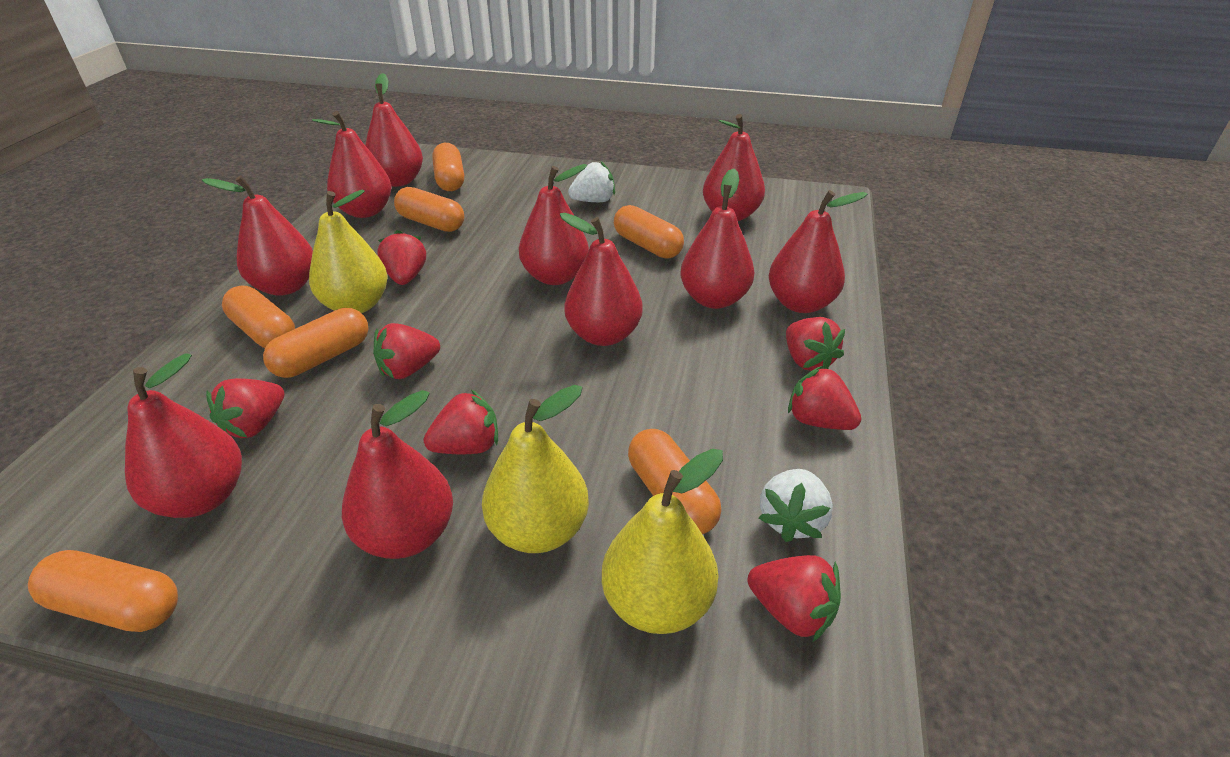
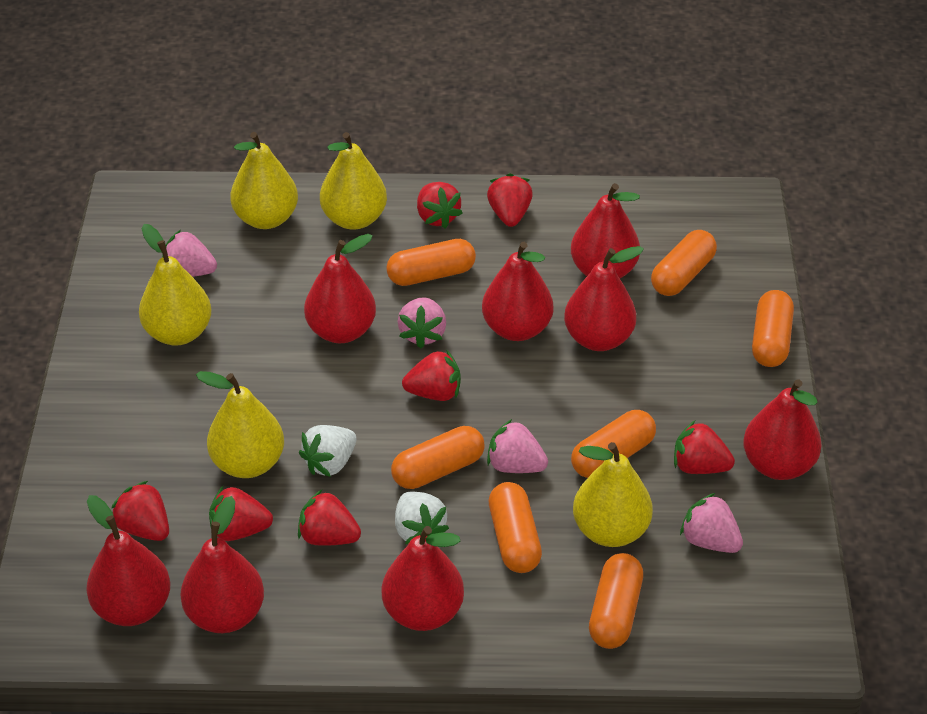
pink strawberry: 0 -> 4
red pear: 10 -> 8
yellow pear: 3 -> 5

